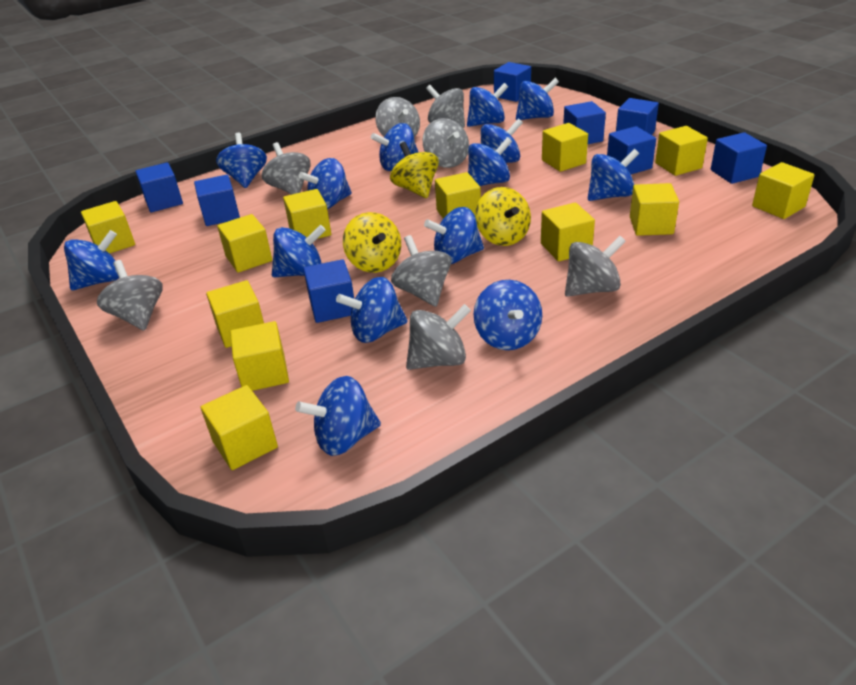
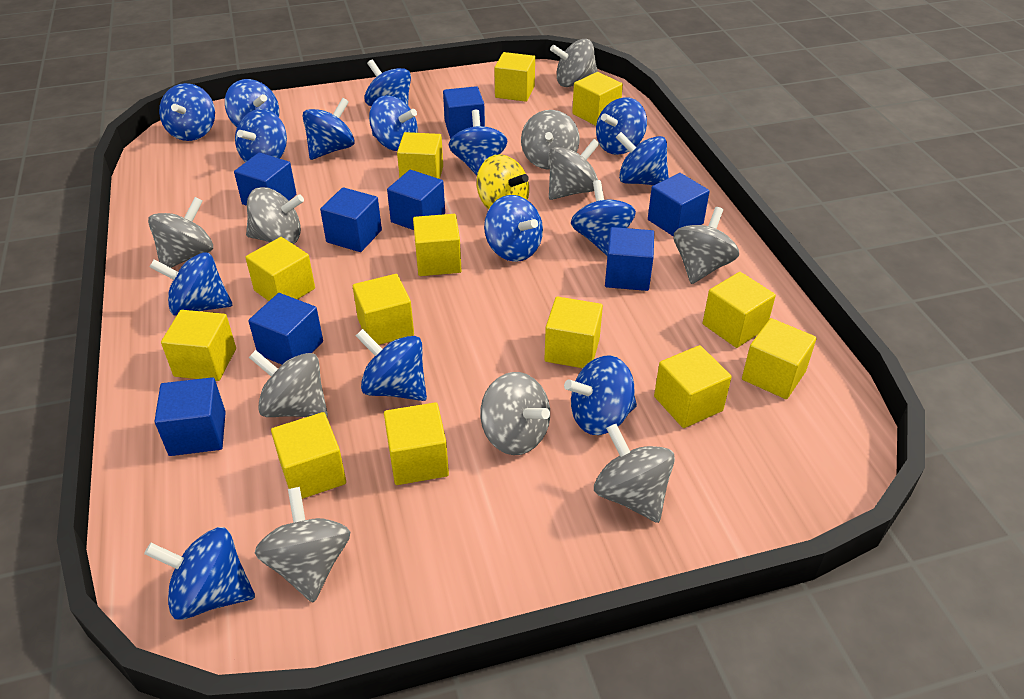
blue spinning top: 14 -> 15
grey spinning top: 8 -> 10
yellow cube: 12 -> 13
yellow spinning top: 3 -> 1

